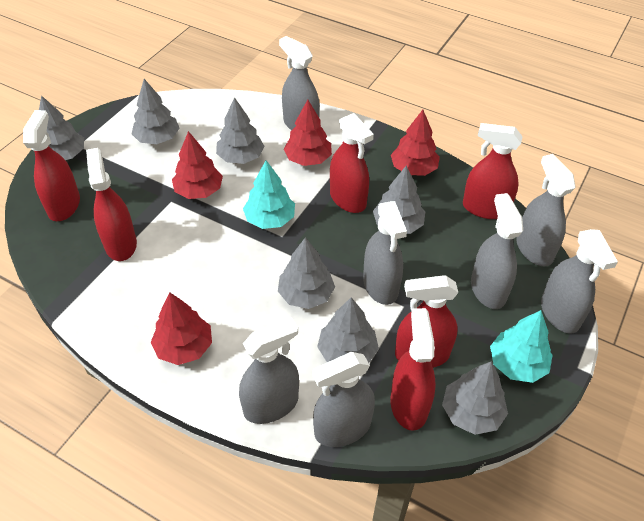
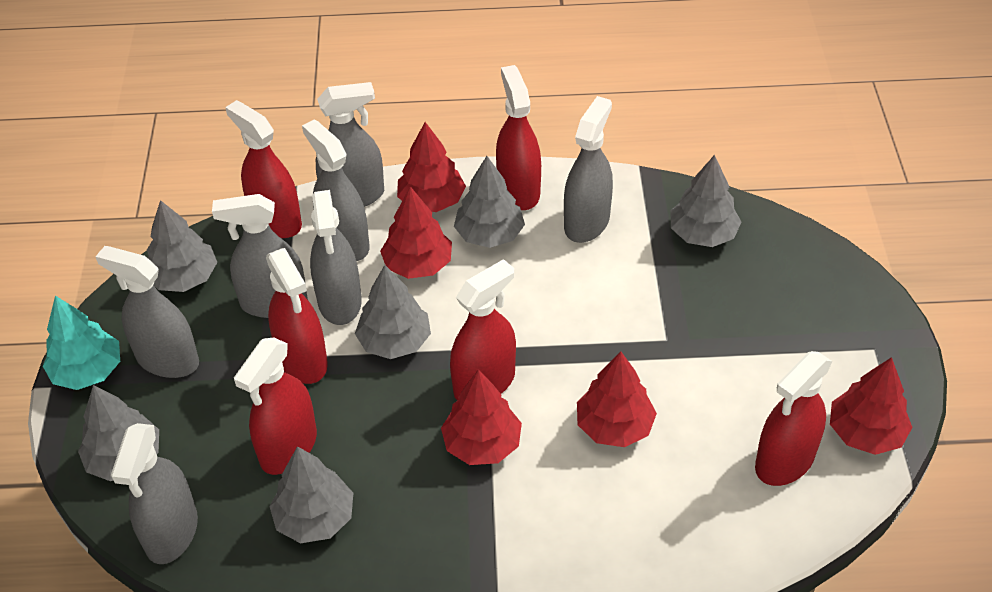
grey tree: 7 -> 6
red tree: 4 -> 5
turquoise tree: 2 -> 1

